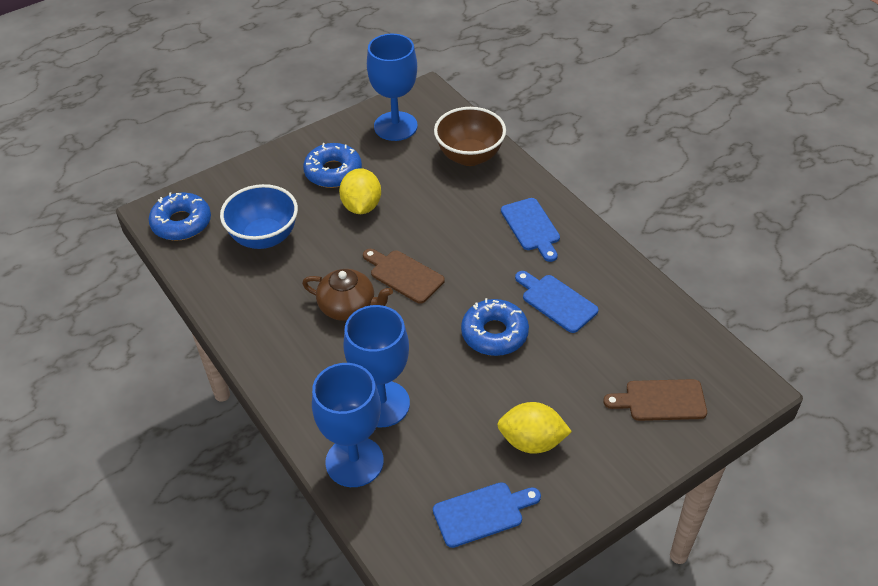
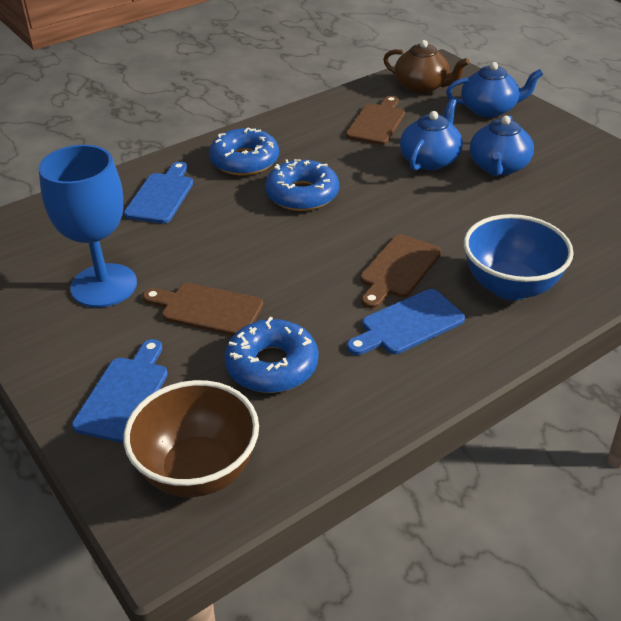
blue goblet: 3 -> 1
blue teapot: 0 -> 3
brown cutting board: 2 -> 3
yellow lemon: 2 -> 0

